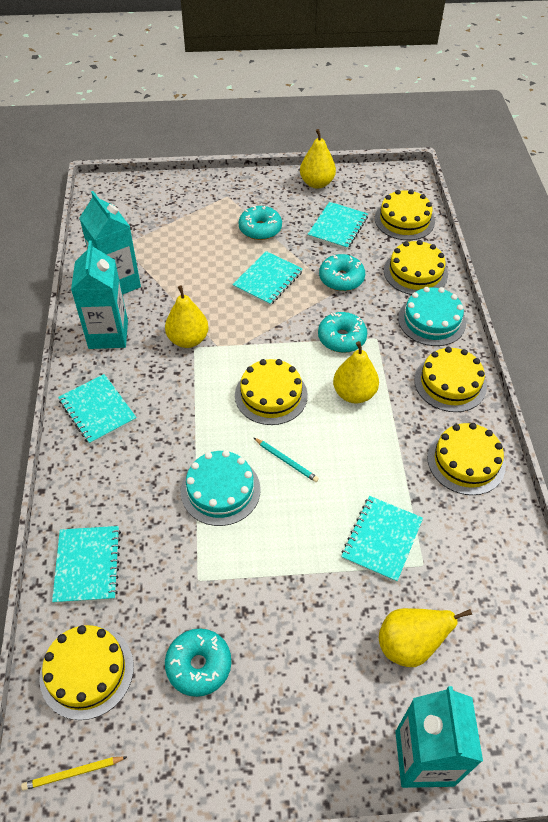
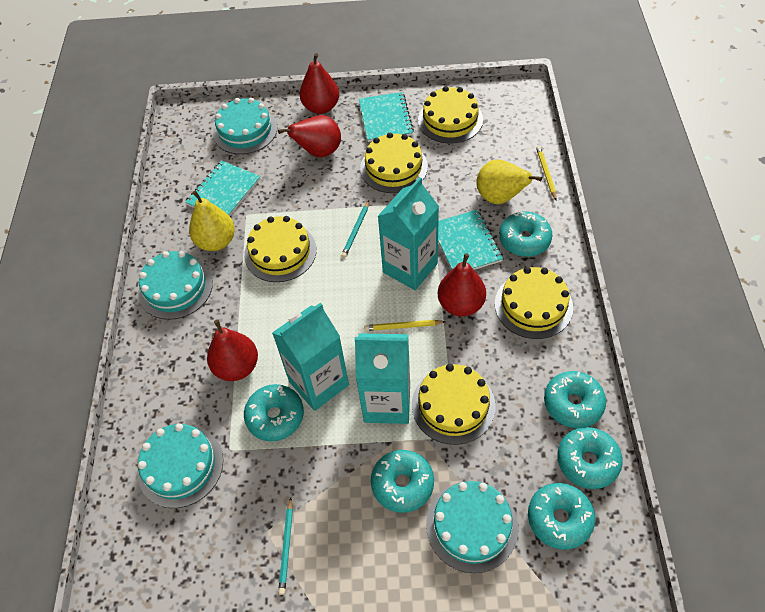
red pear: 0 -> 4
turquoise cake: 2 -> 4
turquoise donut: 4 -> 6
turquoise notebook: 5 -> 3
turquoise pencil: 1 -> 2
yellow cake: 6 -> 5
yellow pear: 4 -> 2
yellow pencil: 1 -> 2

